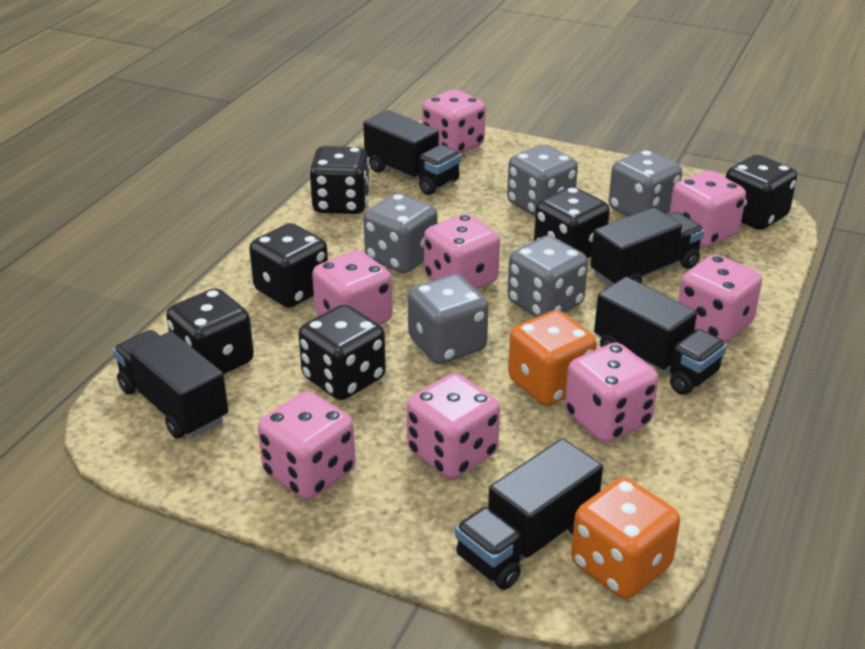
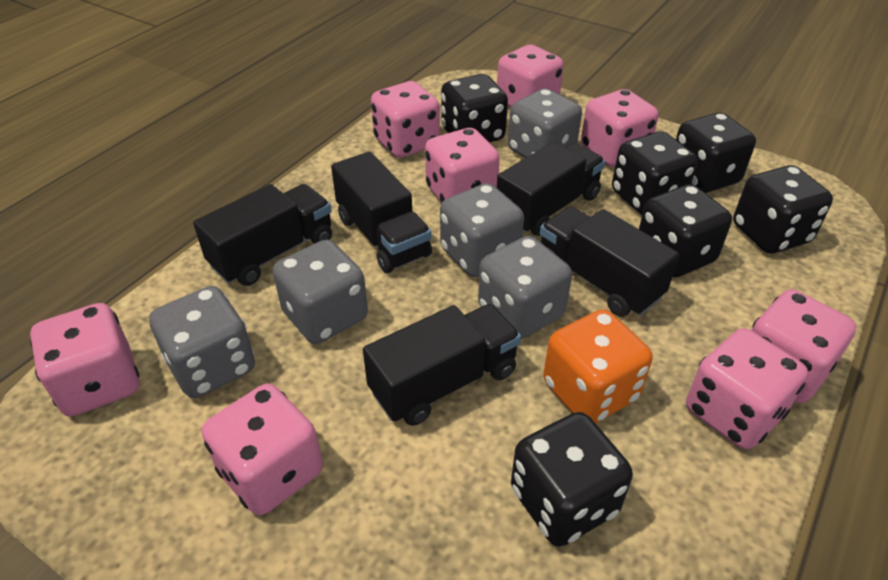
orange dice: 2 -> 1

